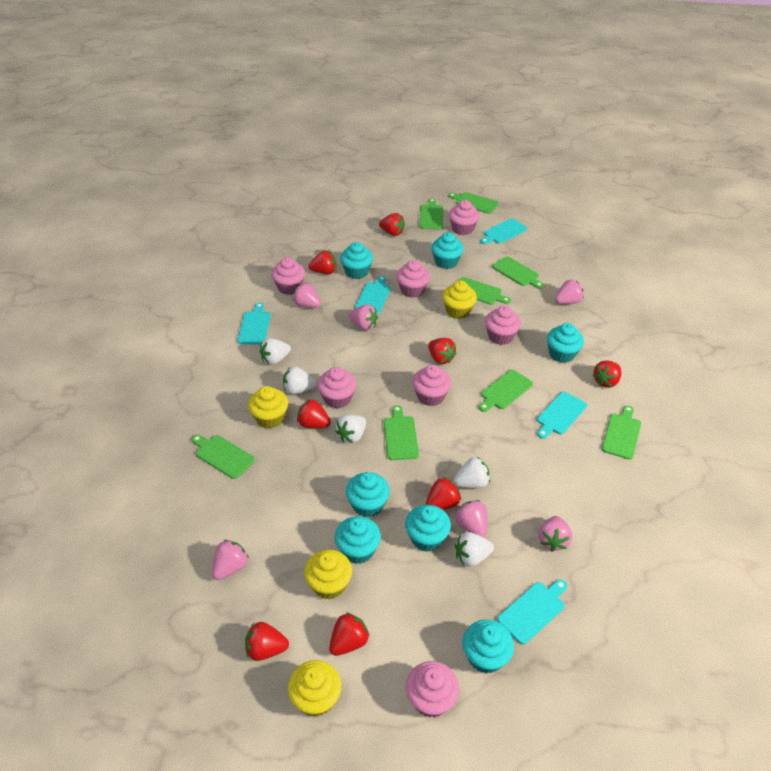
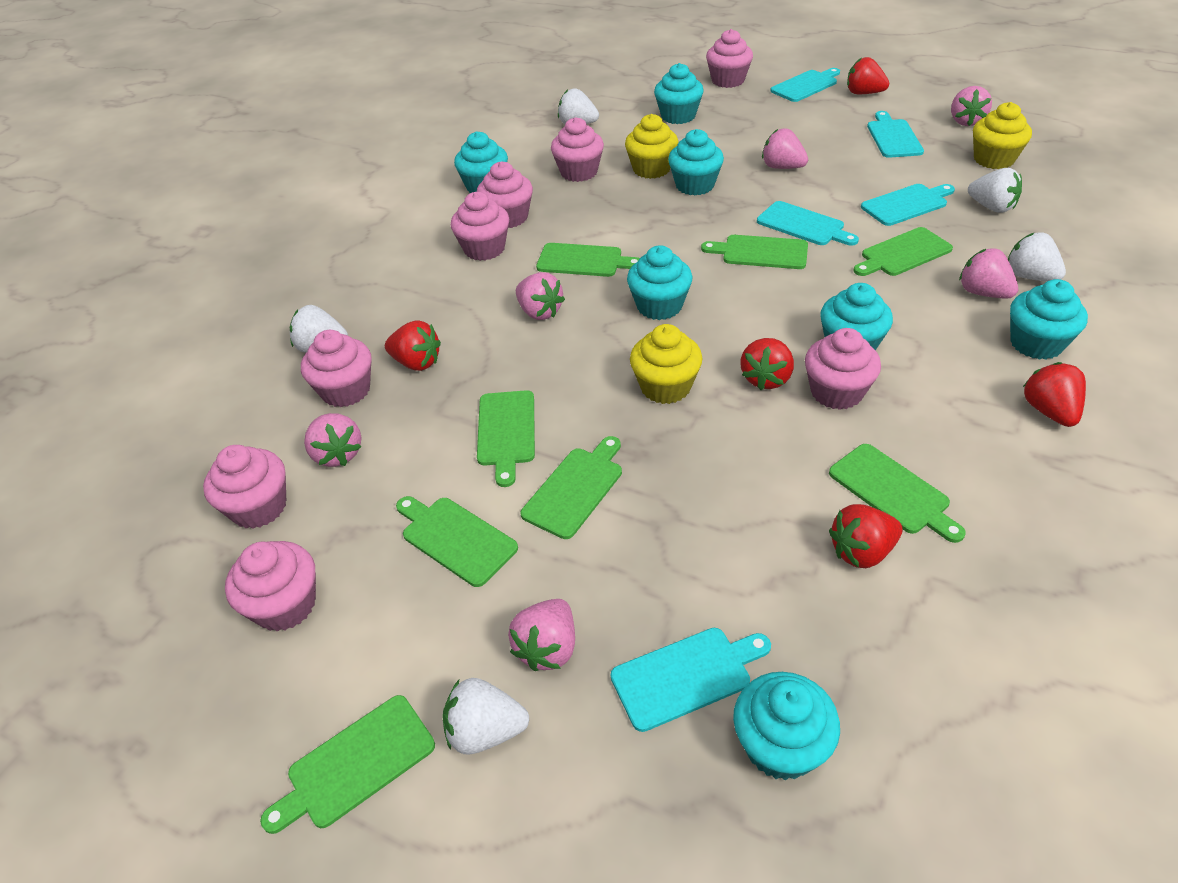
pink cupcake: 7 -> 8
red strawberry: 8 -> 5
yellow cupcake: 4 -> 3

